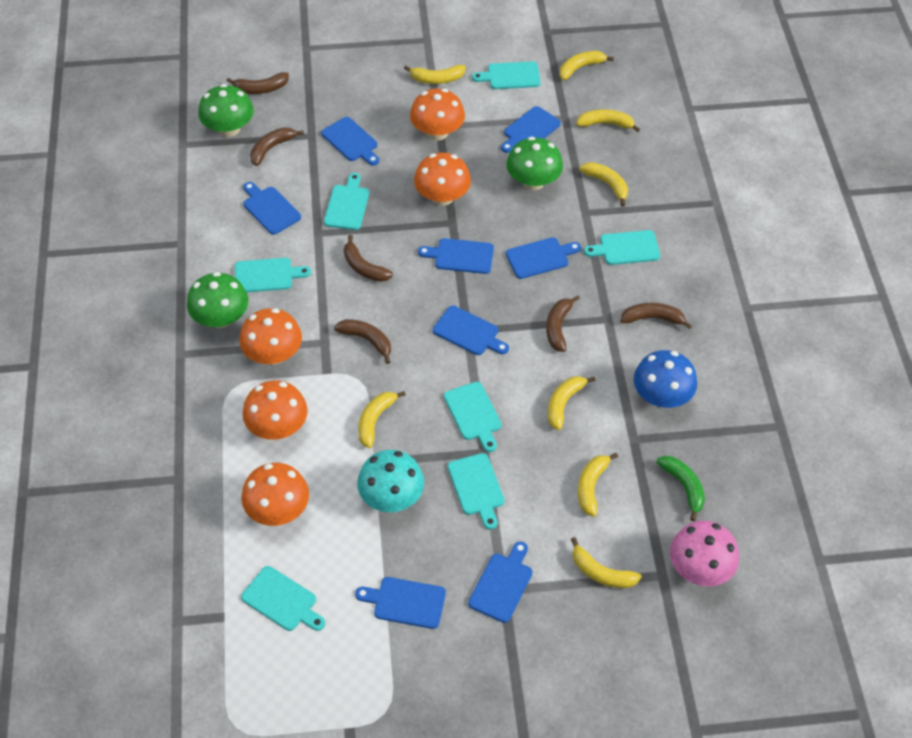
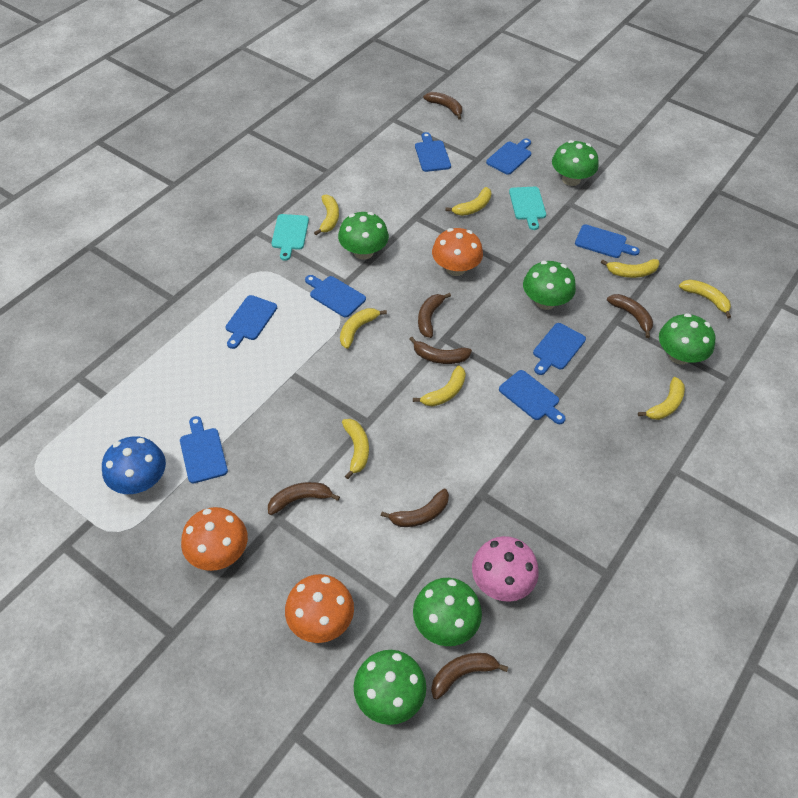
brown banana: 6 -> 7
green banana: 1 -> 0
green mushroom: 3 -> 6
orange mushroom: 5 -> 3
turquoise cutting board: 7 -> 2
turquoise mushroom: 1 -> 0

